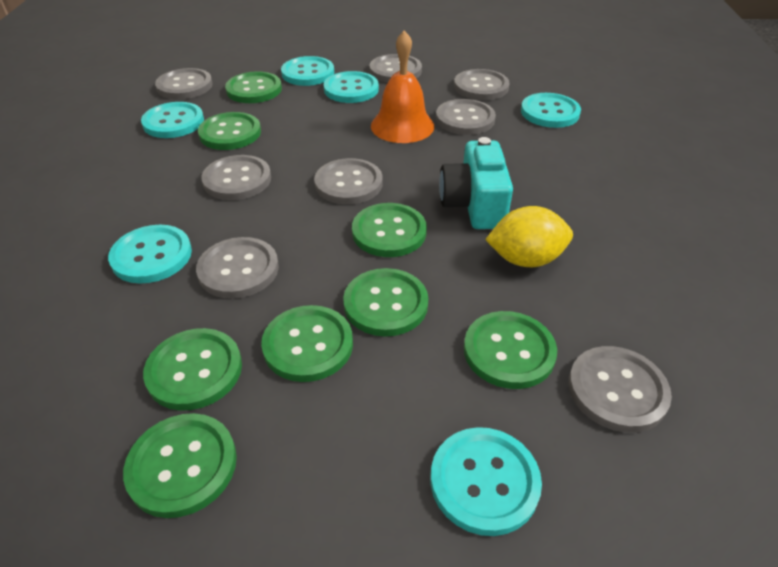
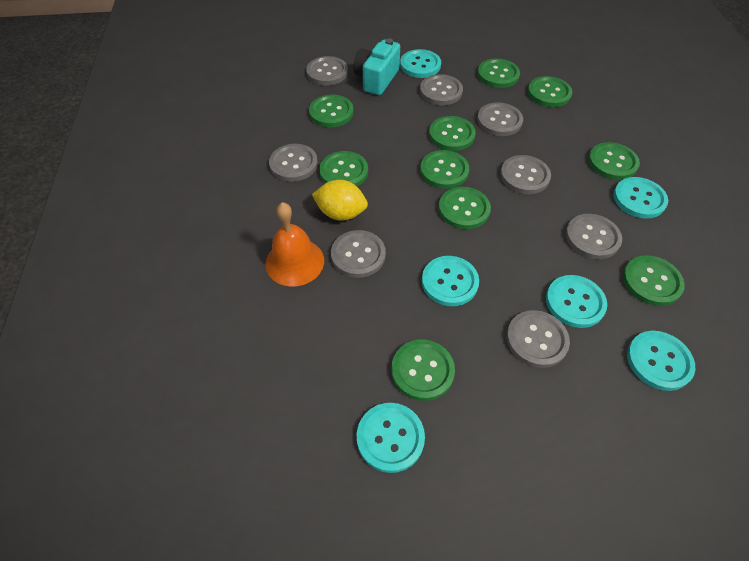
green button: 8 -> 10

